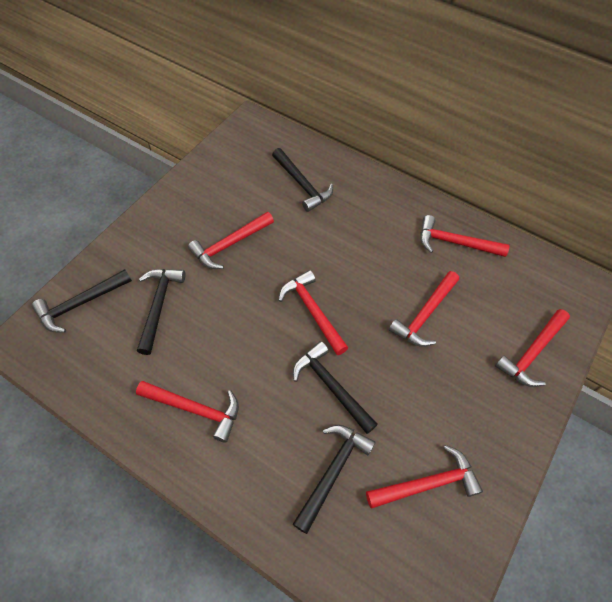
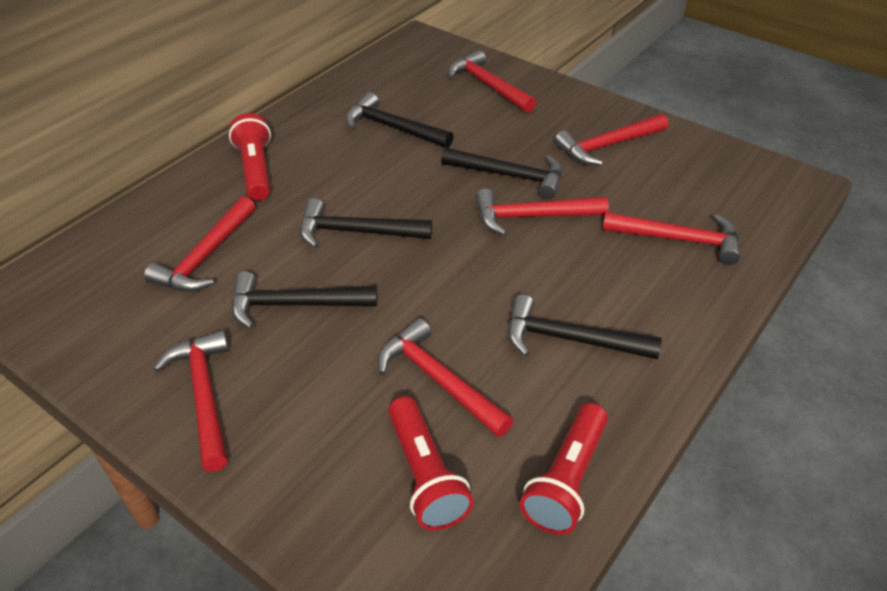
red flashlight: 0 -> 3

